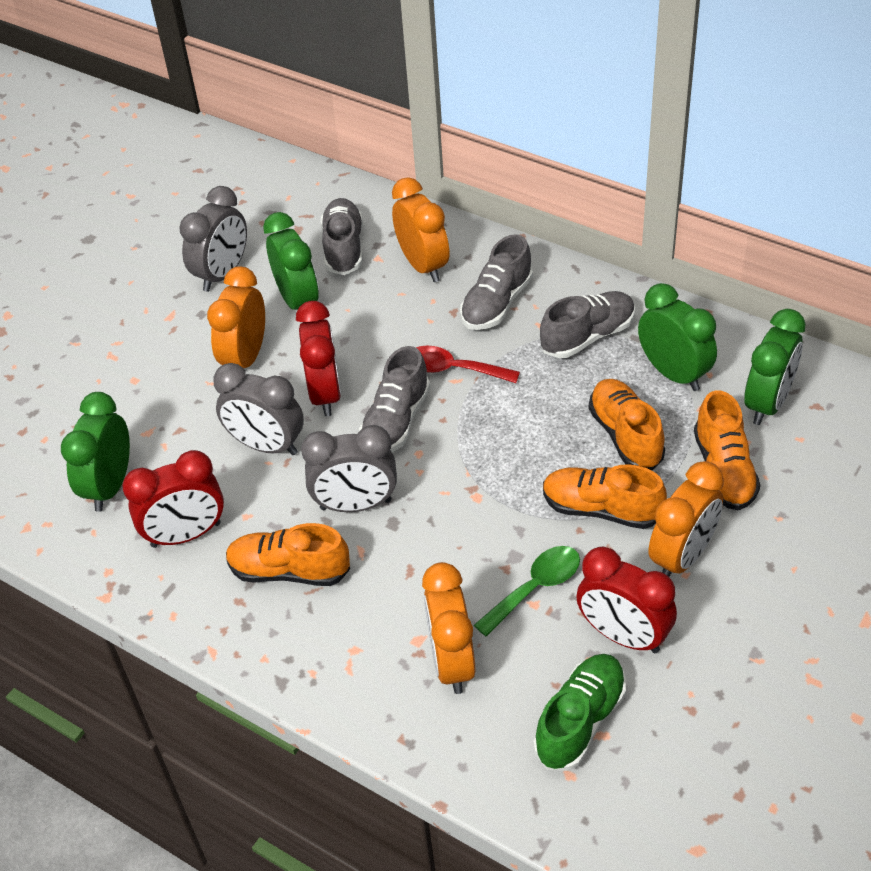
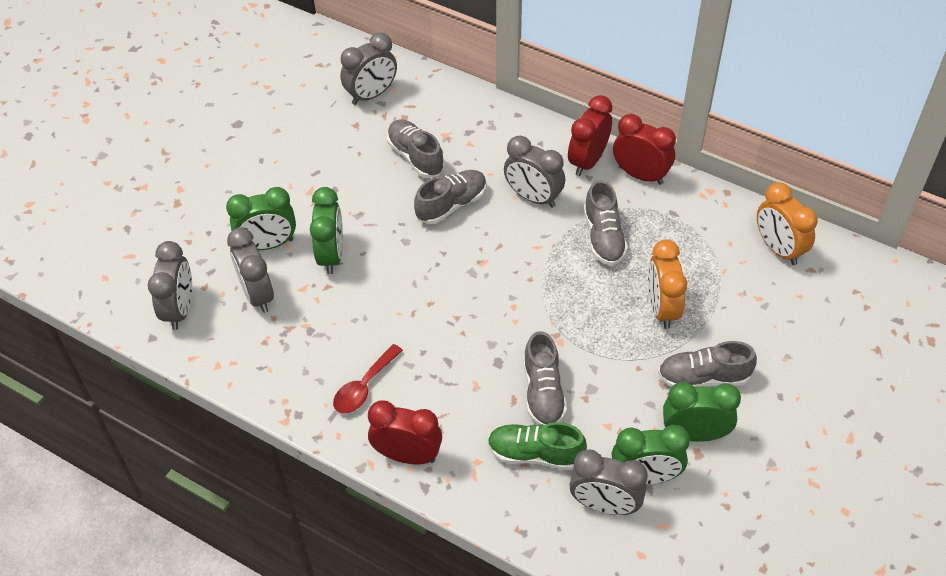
green spoon: 1 -> 0
grey clock: 3 -> 5
grey shoe: 4 -> 5
orange clock: 4 -> 2
orange shoe: 4 -> 0

